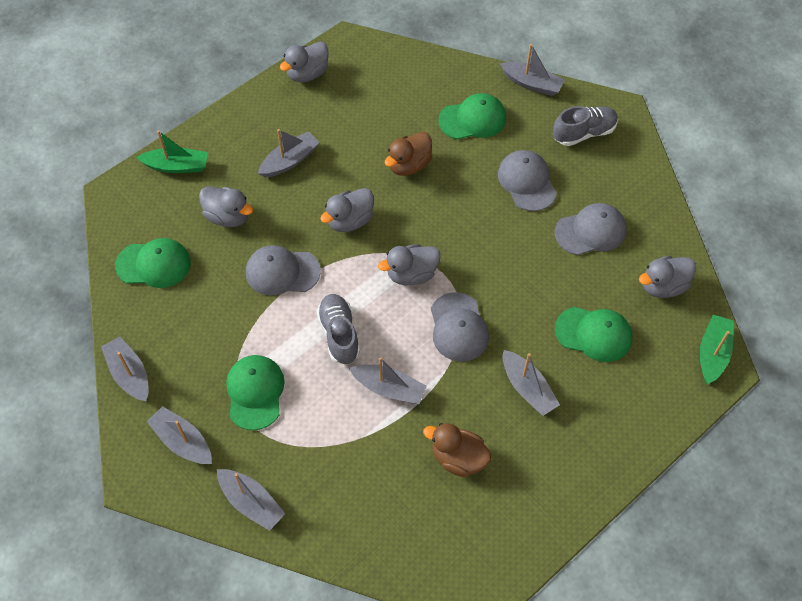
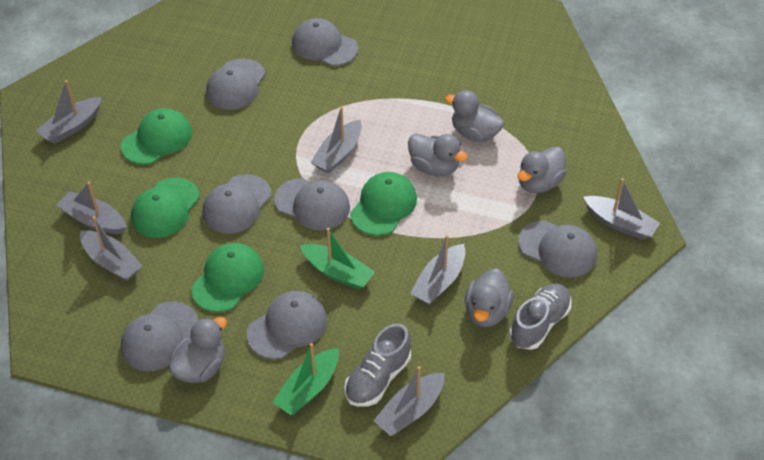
brown duck: 2 -> 0
grey cap: 4 -> 7

